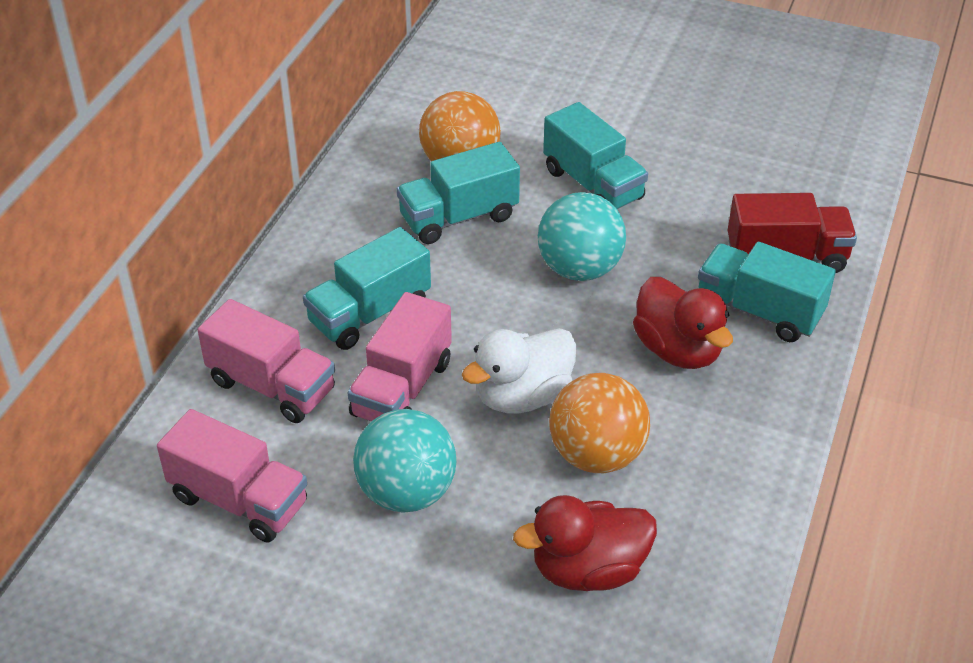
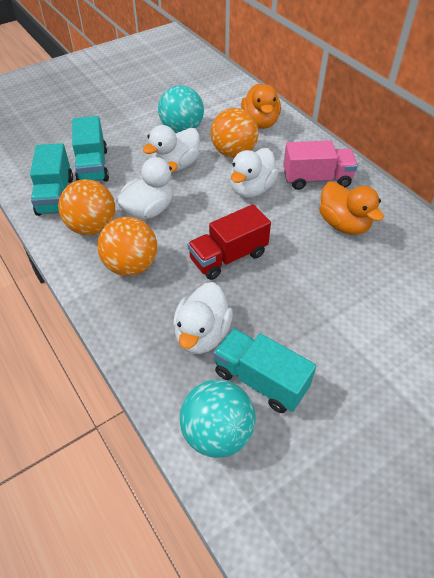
orange ball: 2 -> 3
orange duck: 0 -> 2
pink truck: 3 -> 1
red duck: 2 -> 0
turquoise truck: 4 -> 3
white duck: 1 -> 4

